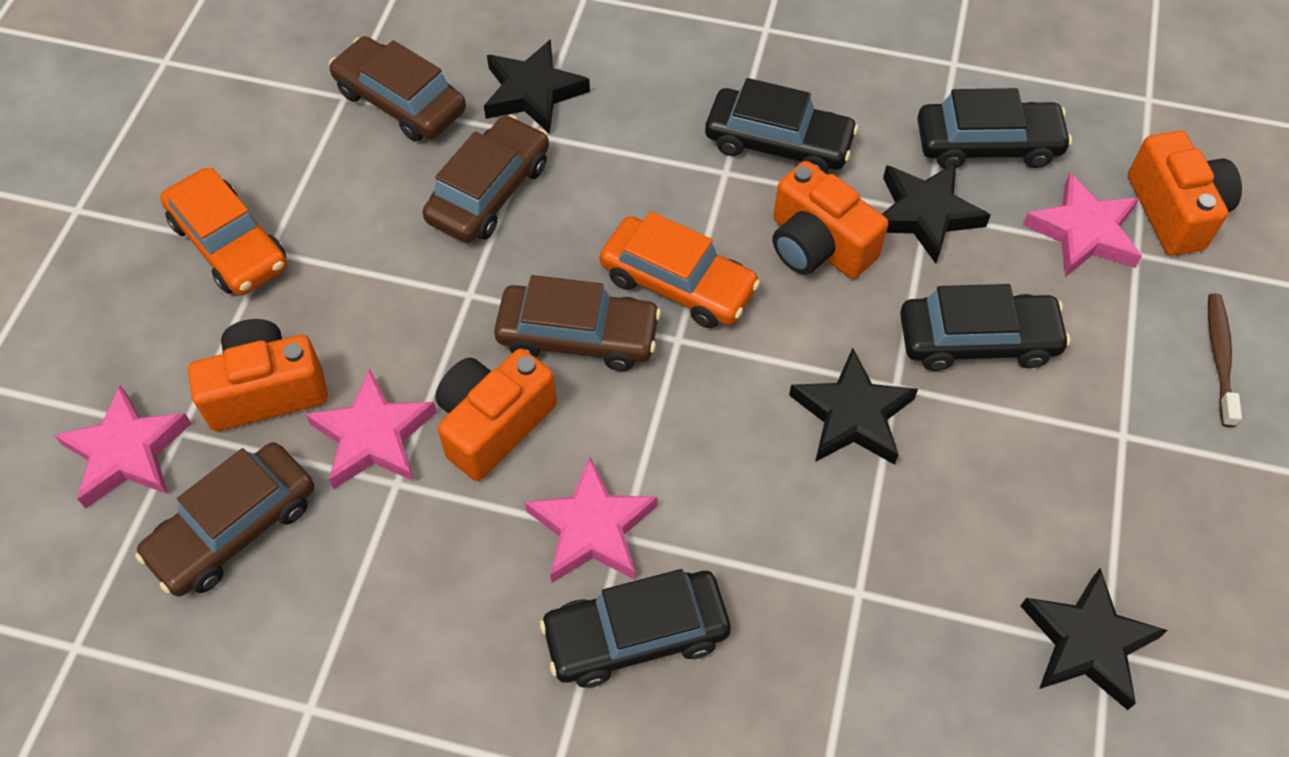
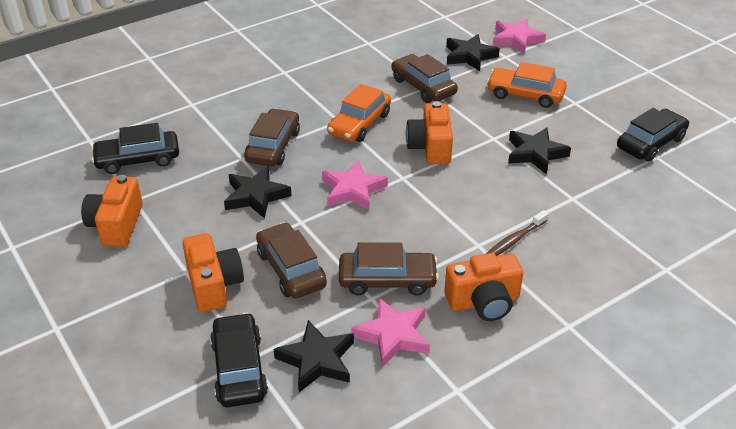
black car: 4 -> 3
pink star: 4 -> 3

